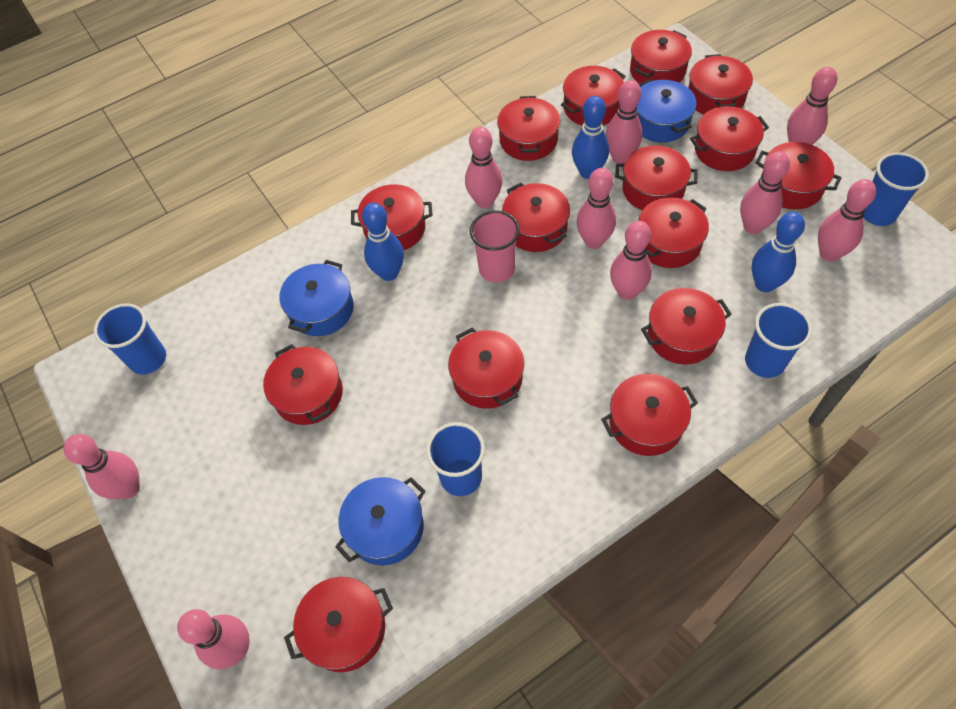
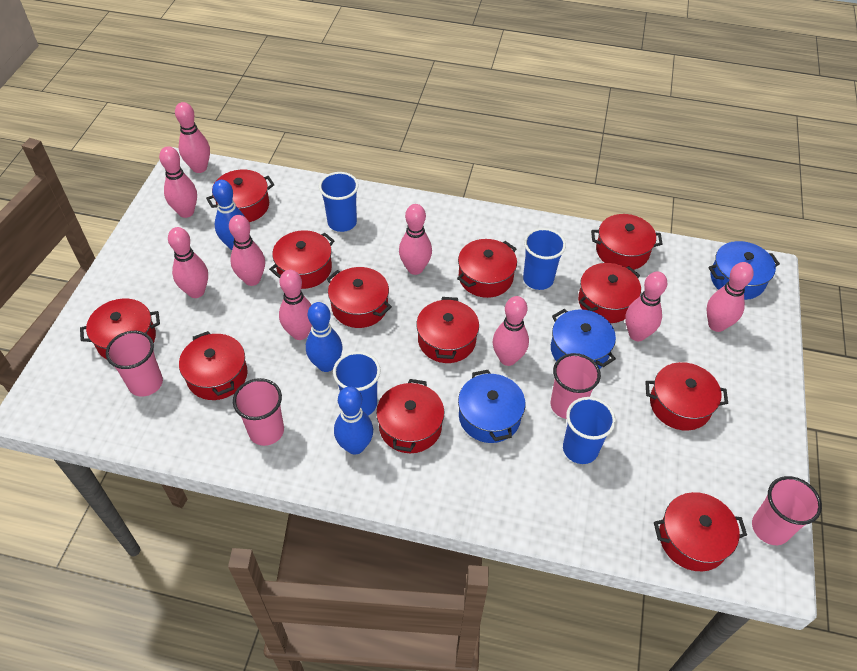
pink cup: 1 -> 4
red pot: 15 -> 12

